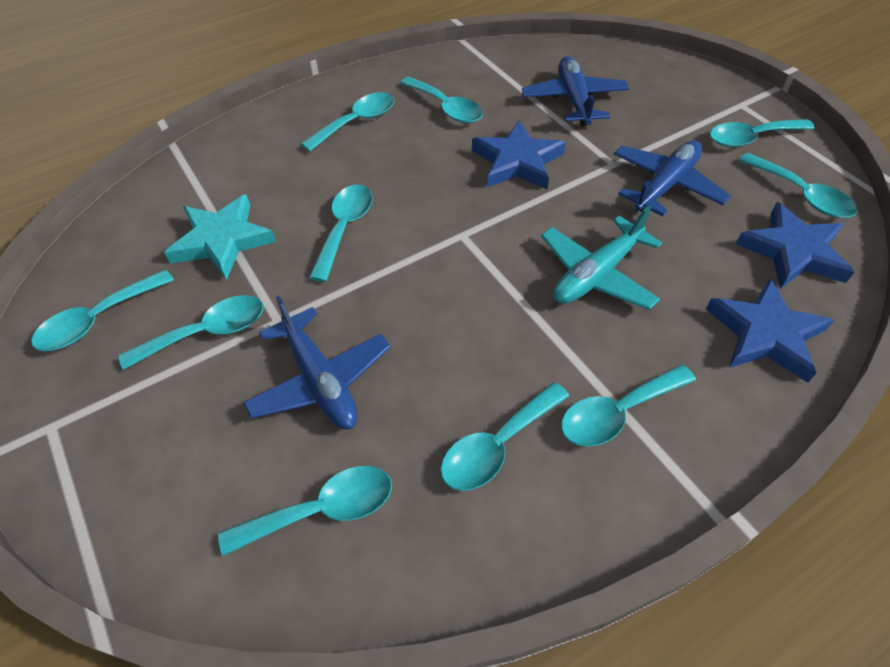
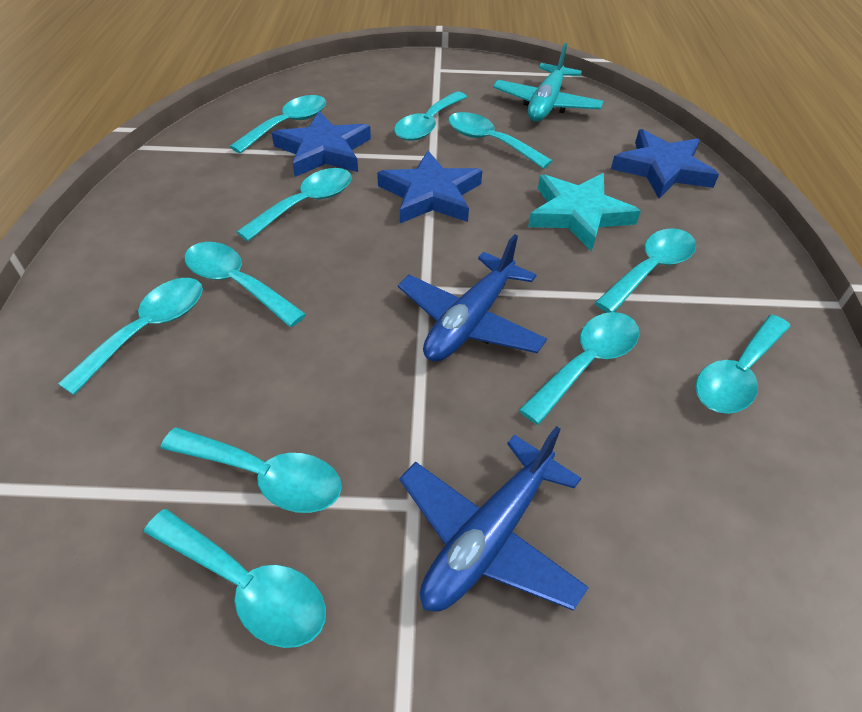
blue plane: 3 -> 2
turquoise spoon: 10 -> 11

